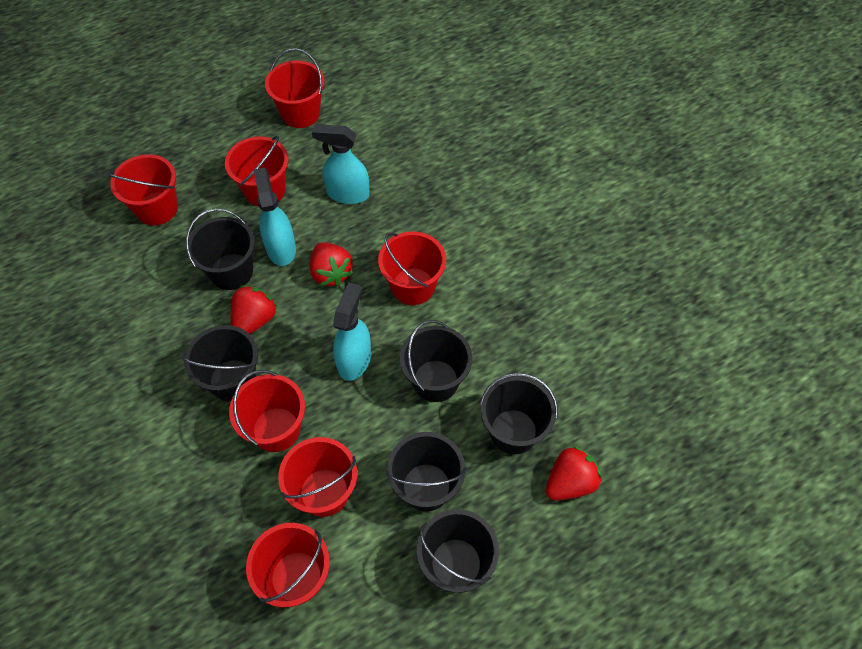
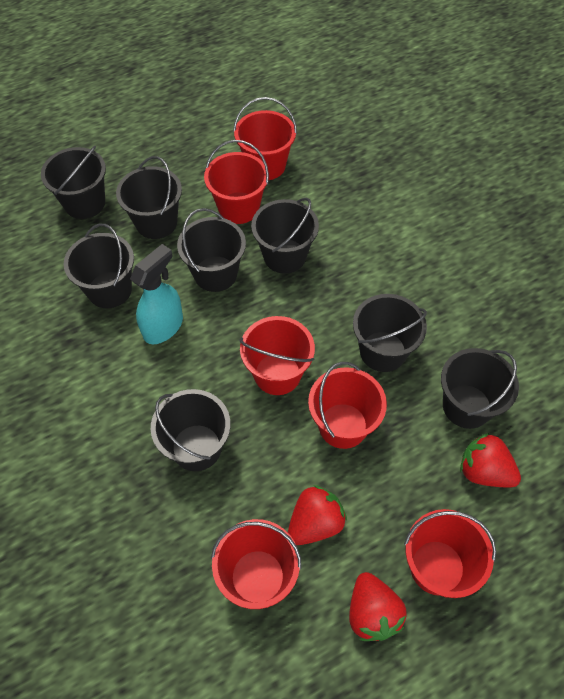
black bucket: 6 -> 8
red bucket: 7 -> 6
turquoise spray bottle: 3 -> 1

